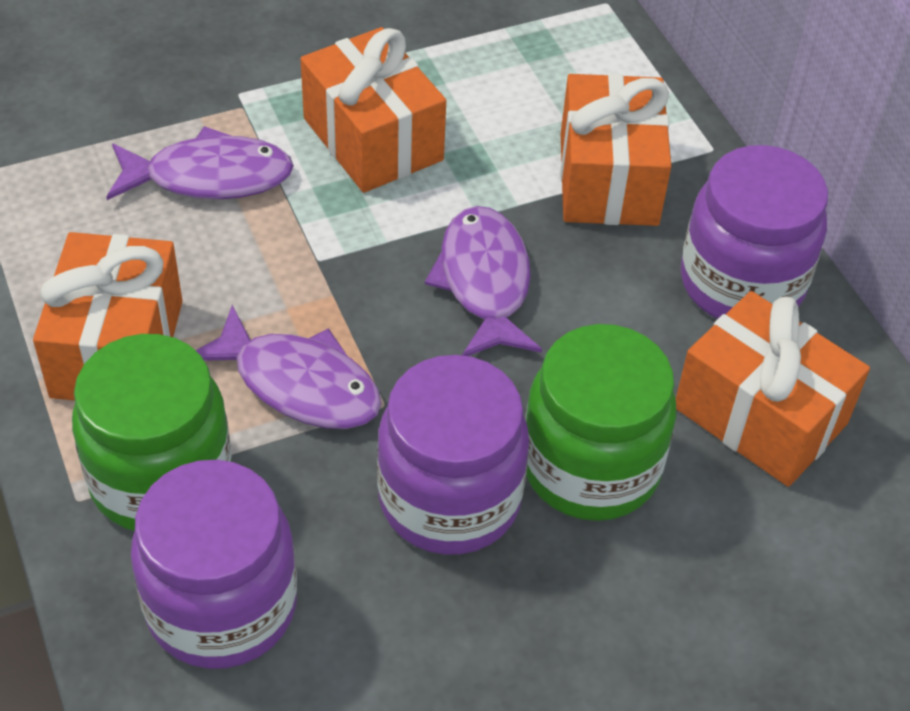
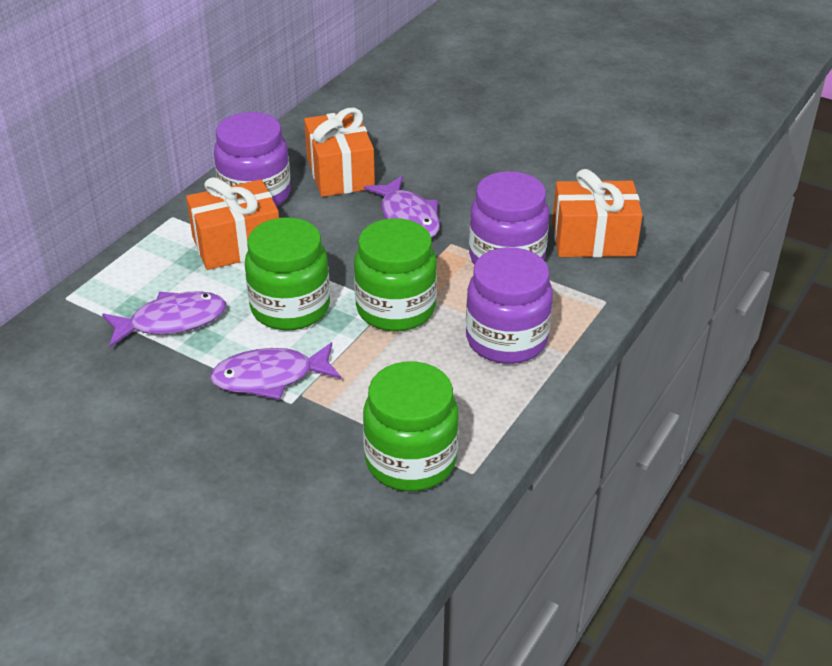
green jar: 2 -> 3
orange gift: 4 -> 3

